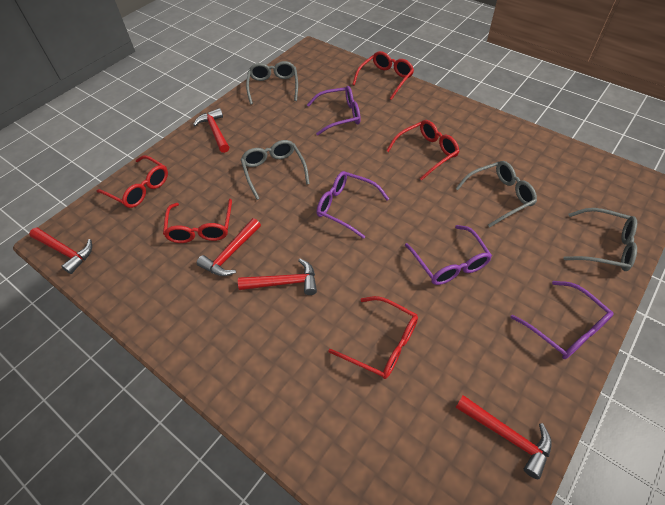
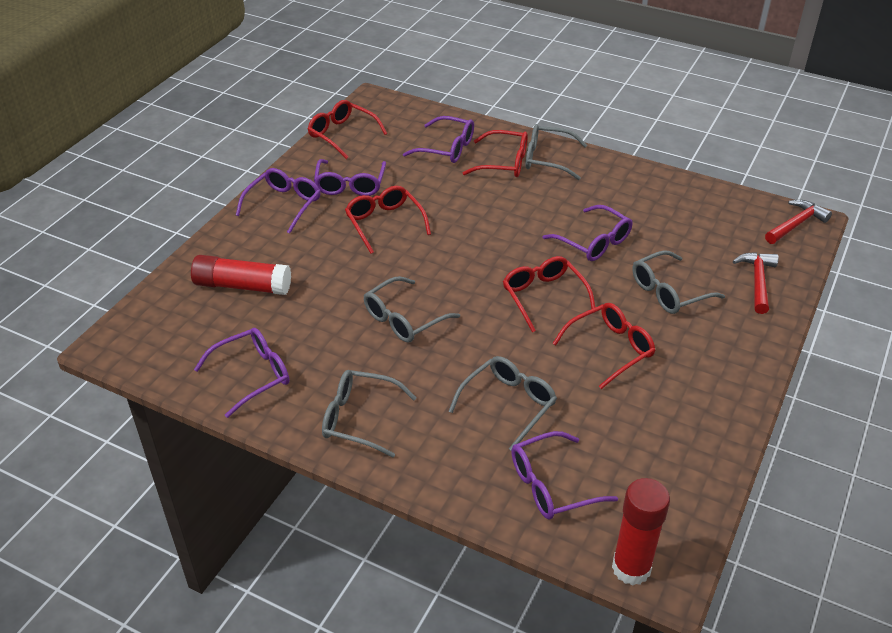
grey glasses: 4 -> 5
purple glasses: 4 -> 6
red glue stick: 0 -> 2
red hammer: 5 -> 2

